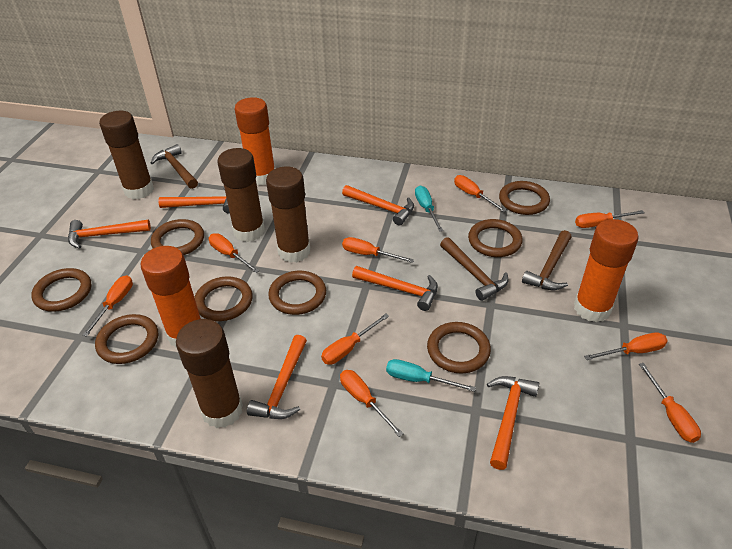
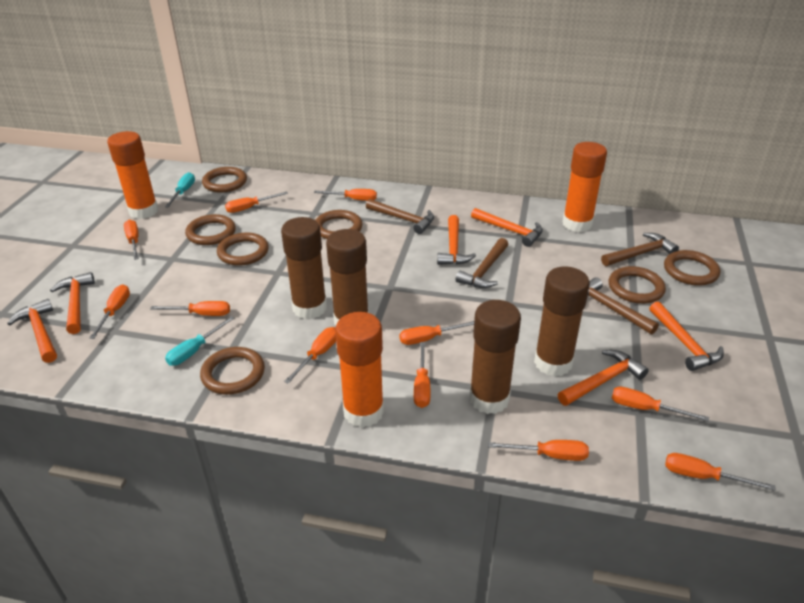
brown hammer: 3 -> 4
brown ring: 8 -> 7
orange screwdriver: 9 -> 11

